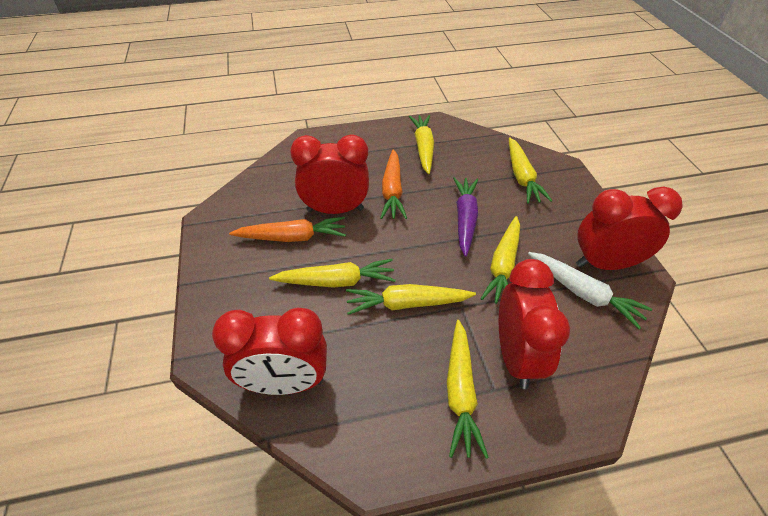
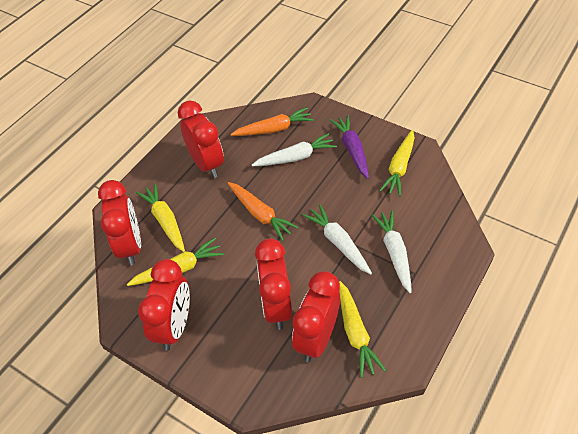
red clock: 4 -> 5
white carrot: 1 -> 3
yellow carrot: 6 -> 4

